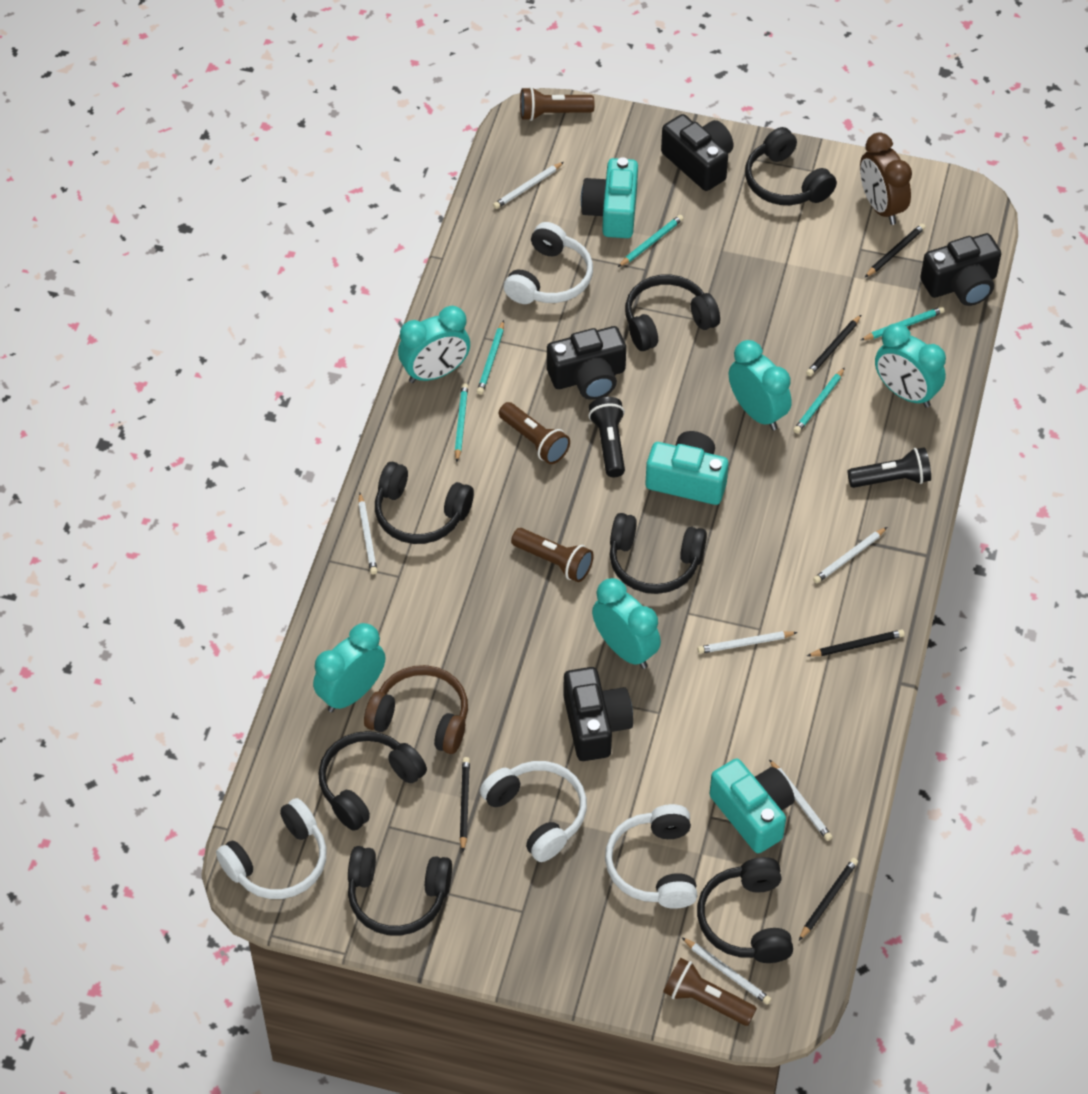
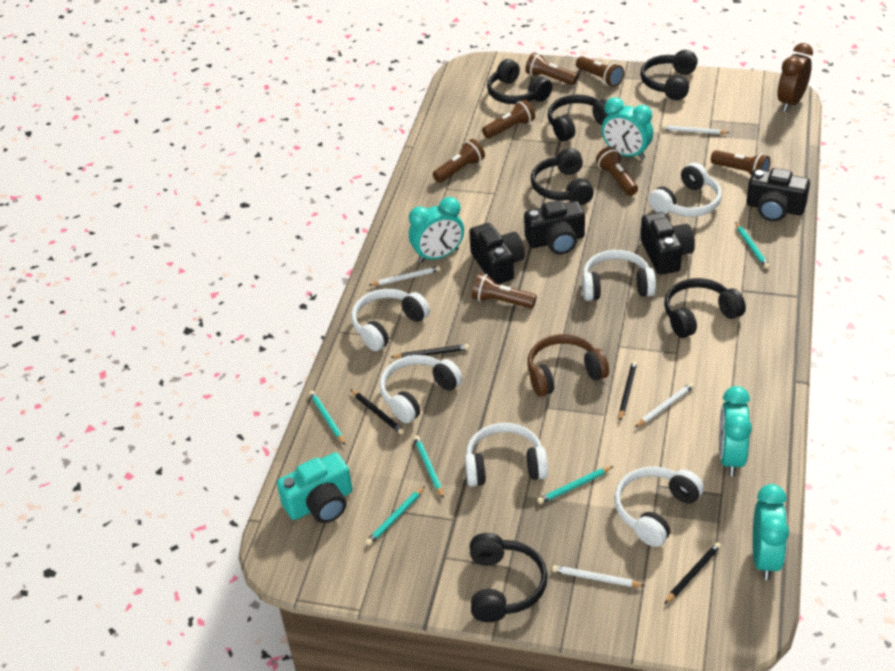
black flashlight: 2 -> 0
black headphones: 7 -> 6
black pencil: 5 -> 4
brown flashlight: 4 -> 7
turquoise camera: 3 -> 1
turquoise clock: 5 -> 4
white headphones: 4 -> 6
white pencil: 6 -> 4

